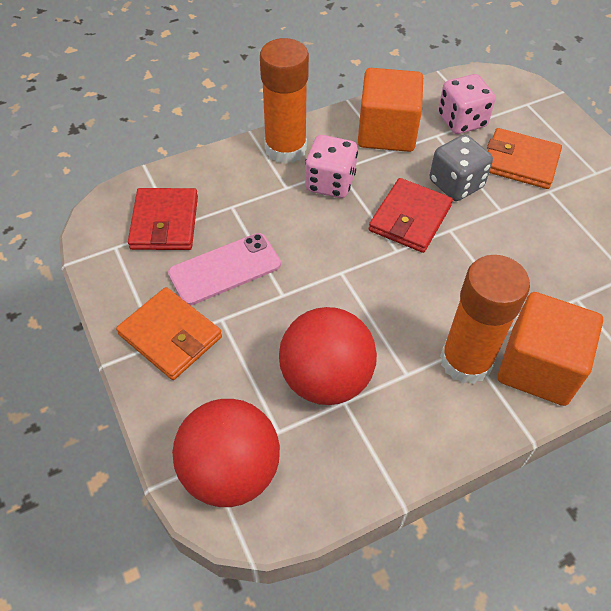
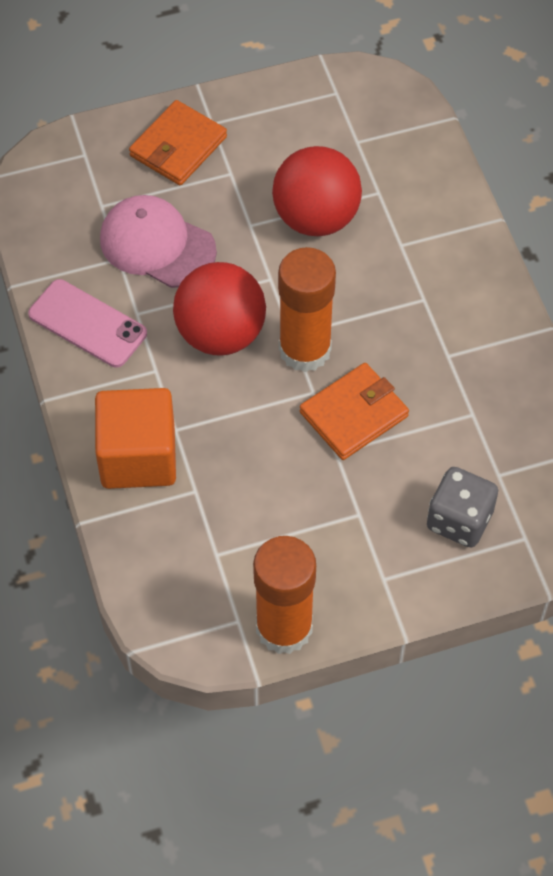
orange cube: 2 -> 1
pink cap: 0 -> 1
pink dice: 2 -> 0
red wallet: 2 -> 0

